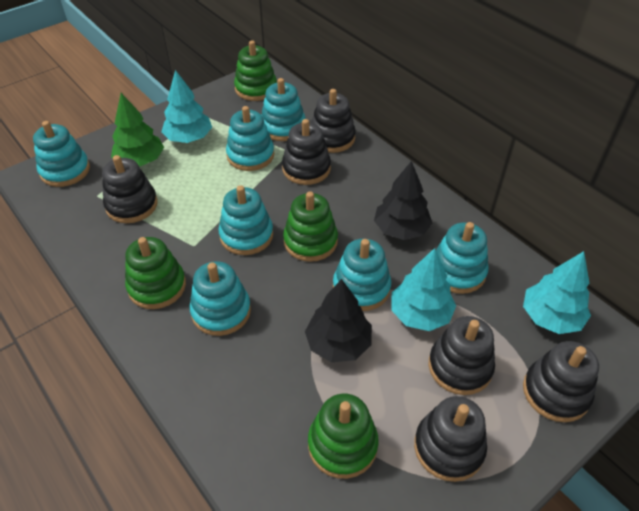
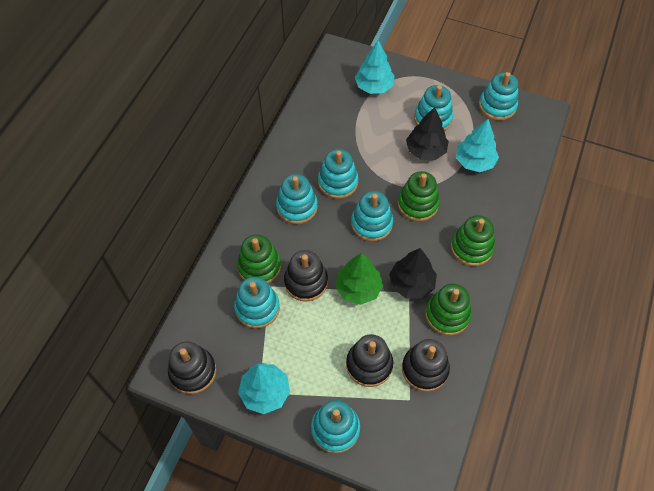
black stacking toy: 6 -> 4

